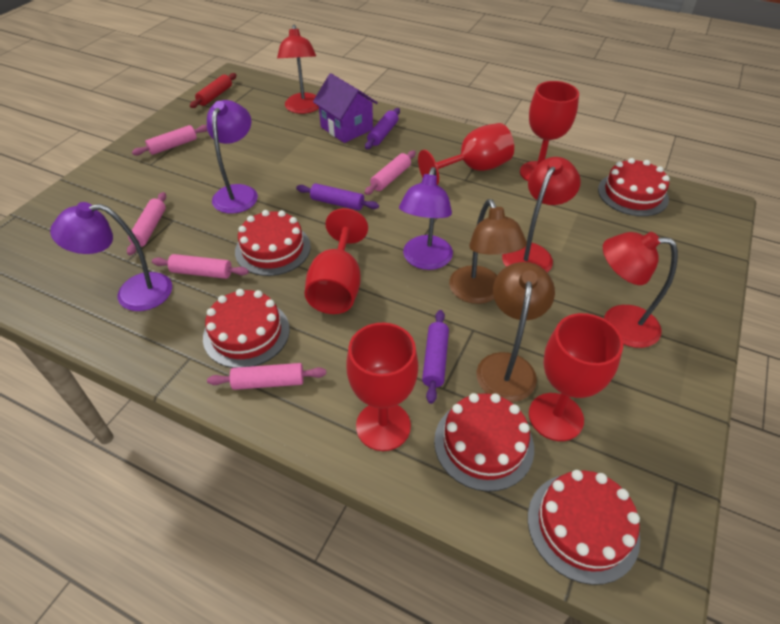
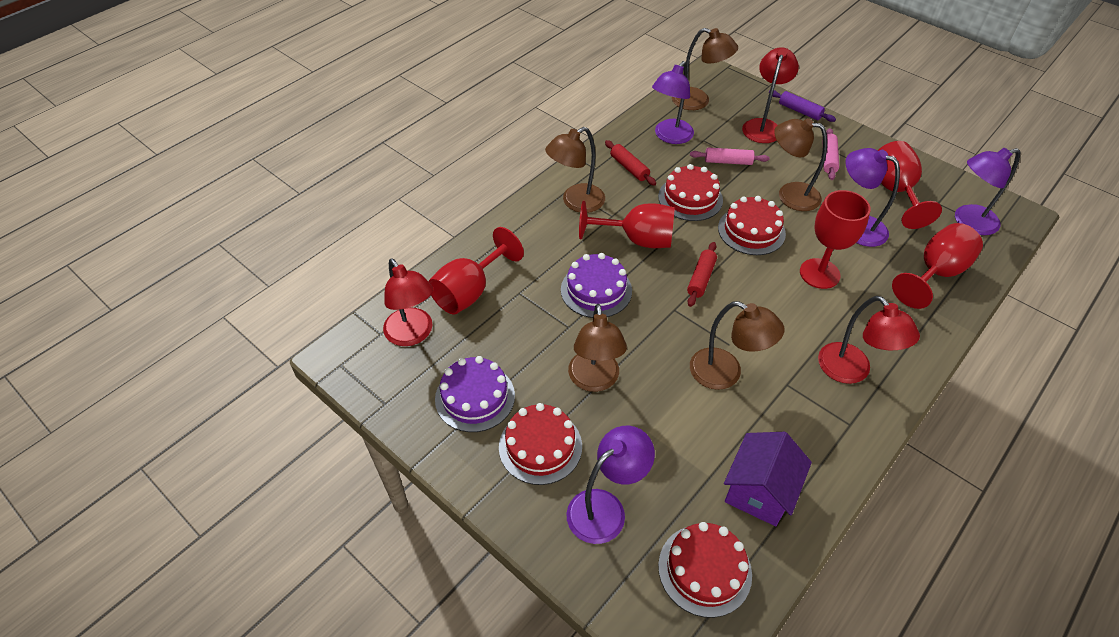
brown lamp: 2 -> 5
pink rolling pin: 5 -> 2
purple cake: 0 -> 2
purple lamp: 3 -> 4
purple rolling pin: 3 -> 1
red cake: 5 -> 4
red rolling pin: 1 -> 2

